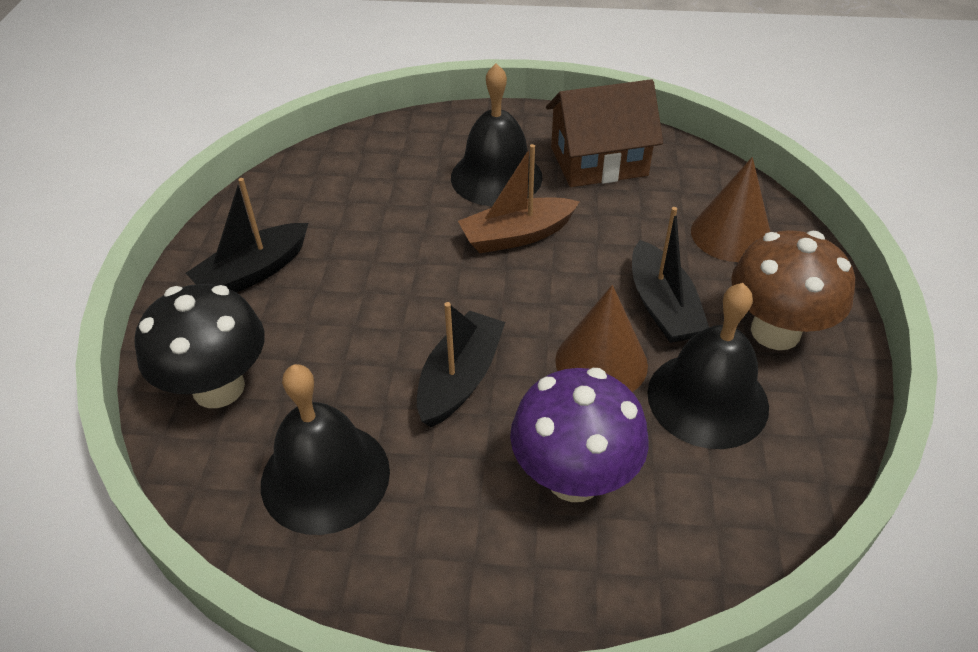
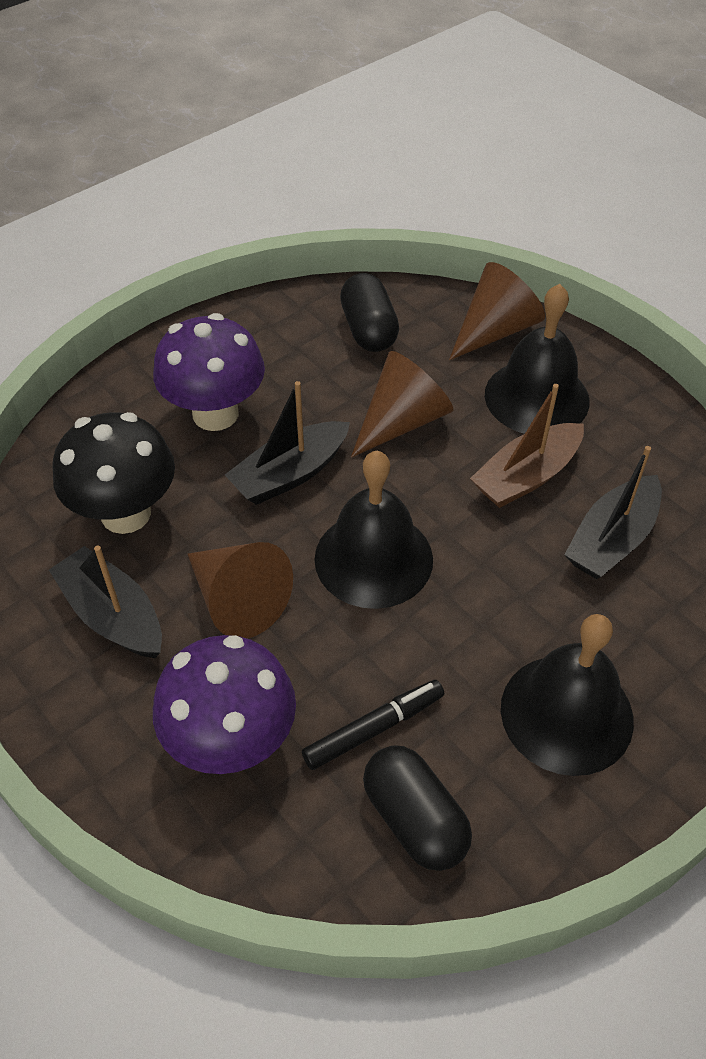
black capsule: 0 -> 2
black marker: 0 -> 1
brown cone: 2 -> 3
brown house: 1 -> 0
brown mushroom: 1 -> 0
purple mushroom: 1 -> 2

